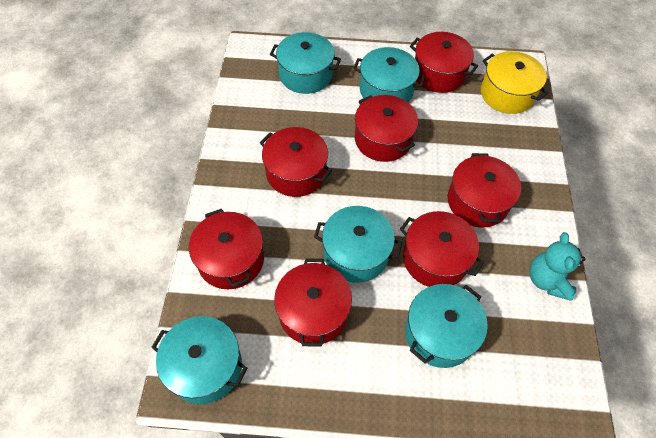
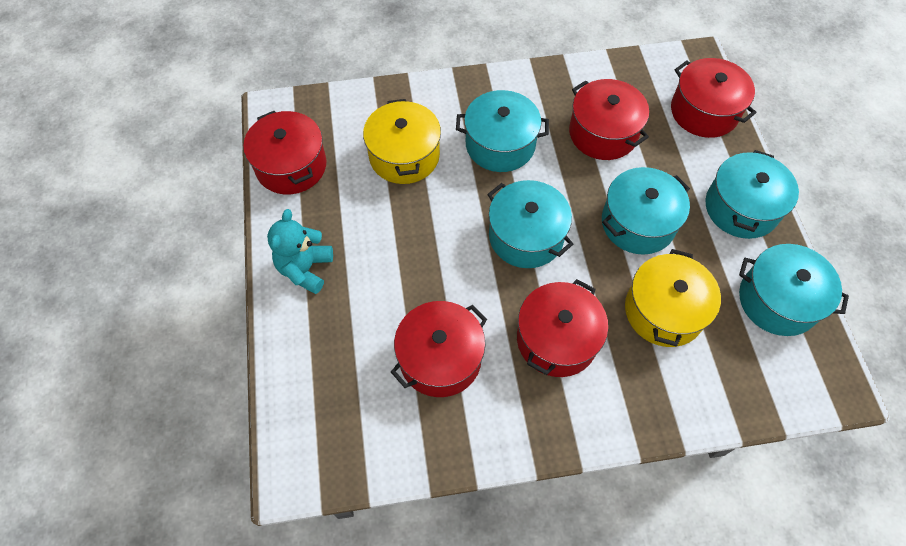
red pot: 7 -> 5
yellow pot: 1 -> 2

